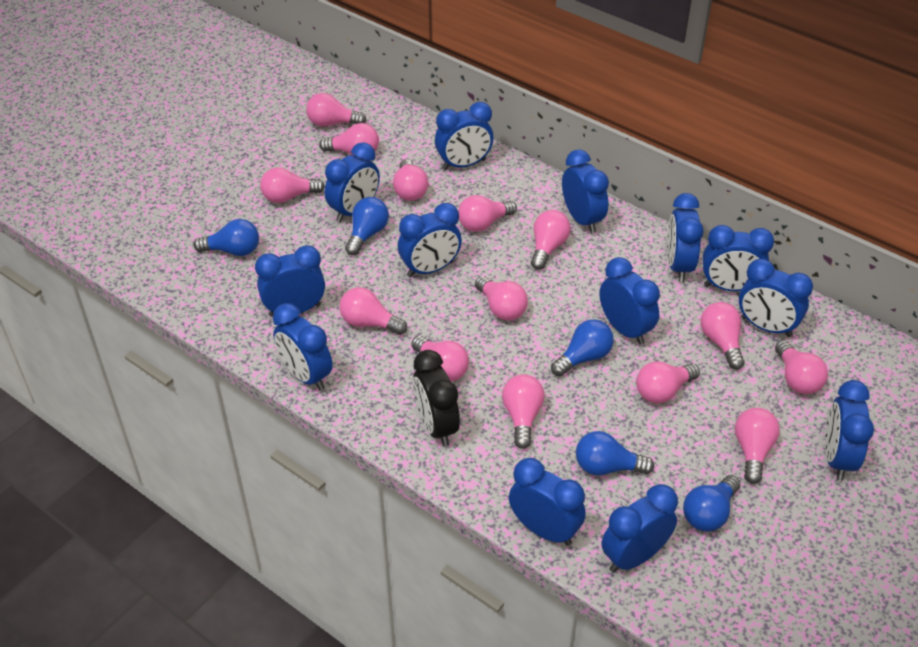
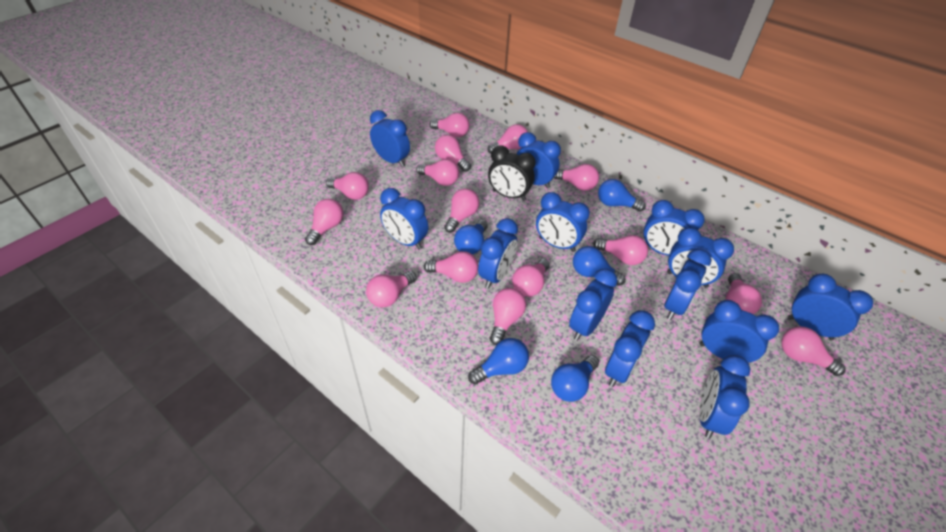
pink light bulb: 14 -> 15

